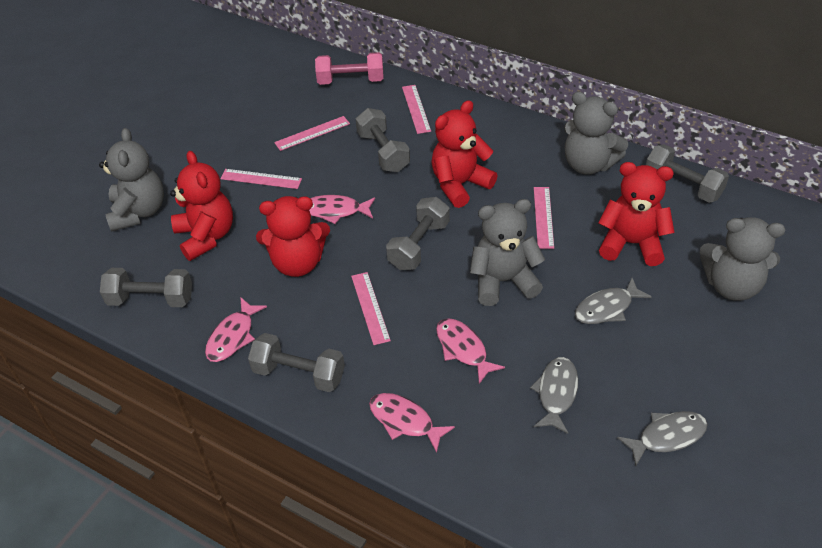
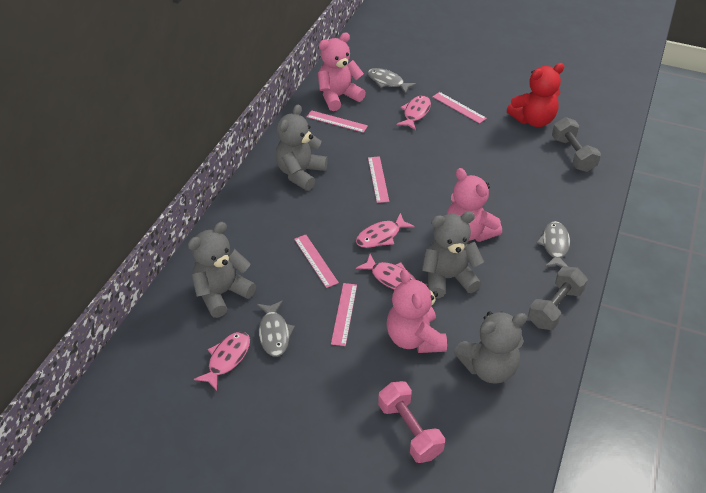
grey dumbbell: 5 -> 2
pink teddy bear: 0 -> 3
red teddy bear: 4 -> 1

